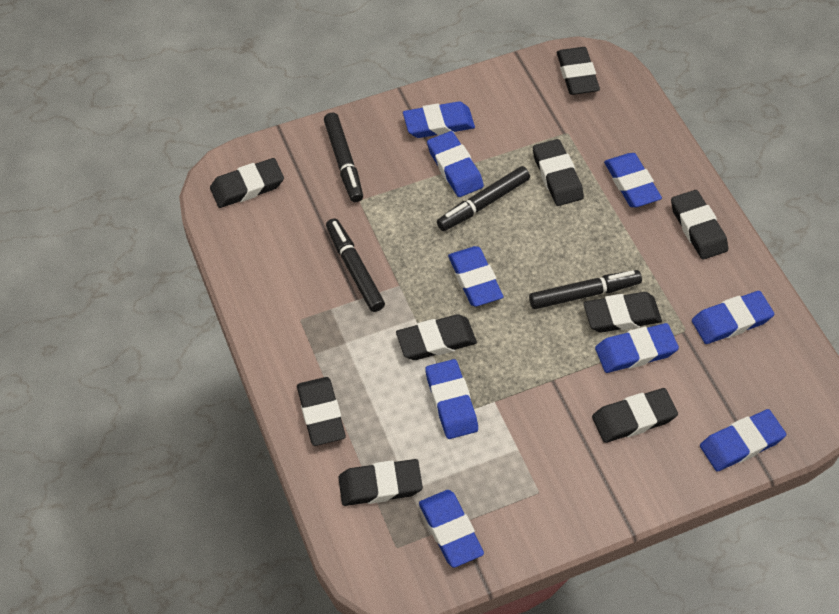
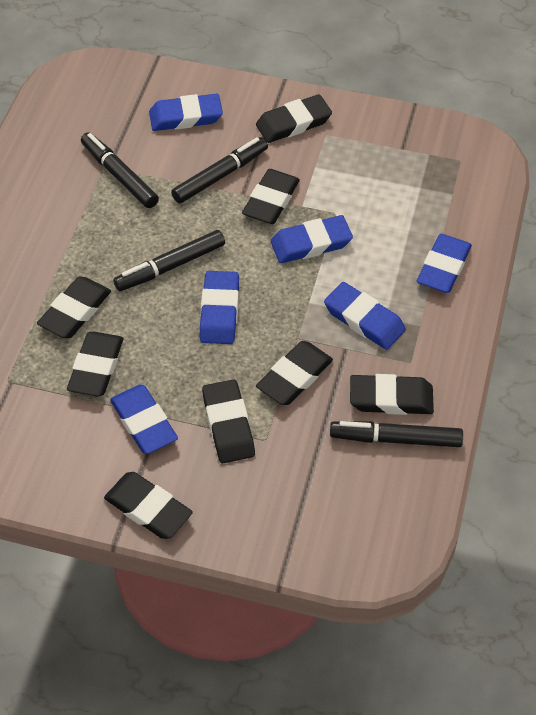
black eraser: 9 -> 8
blue eraser: 9 -> 6

